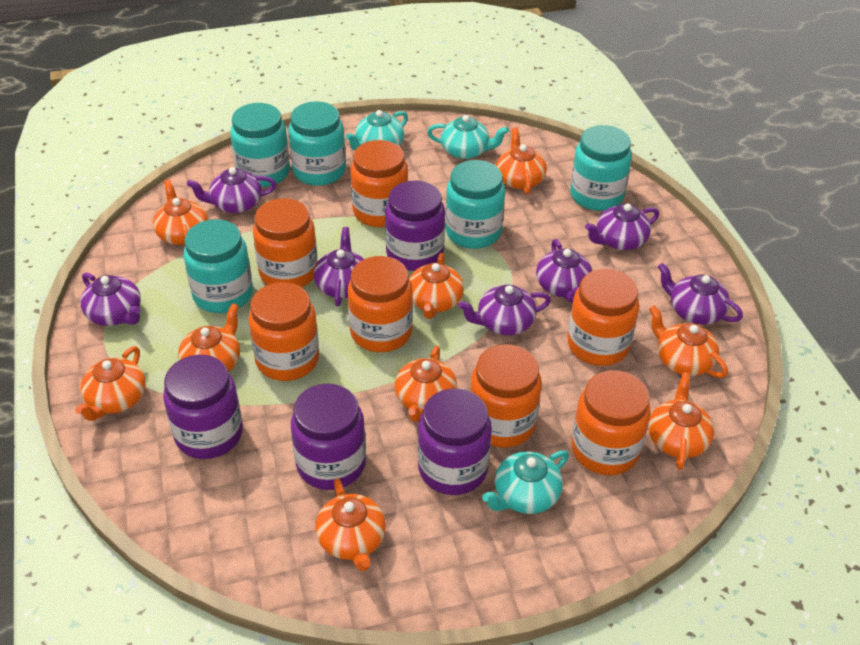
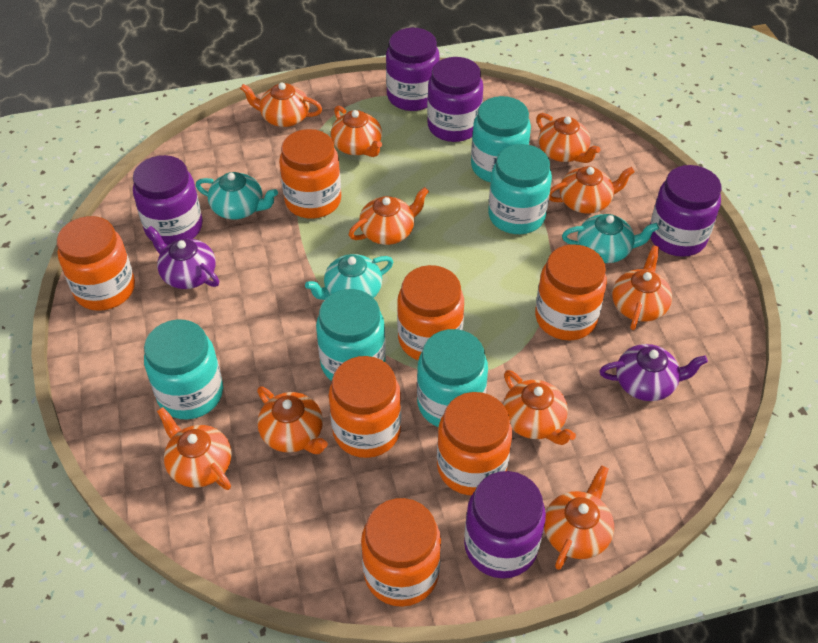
orange teapot: 9 -> 10
purple jar: 4 -> 5
purple teapot: 7 -> 2

